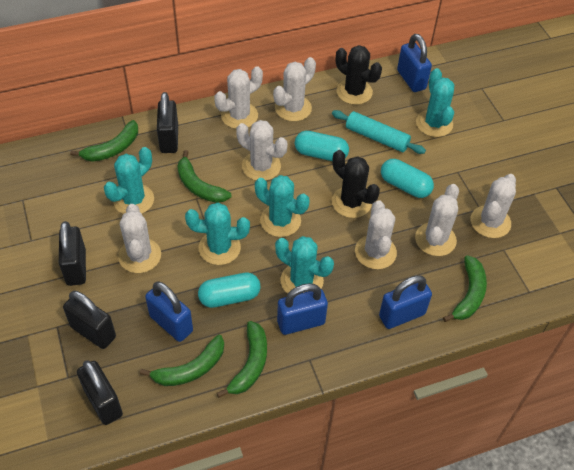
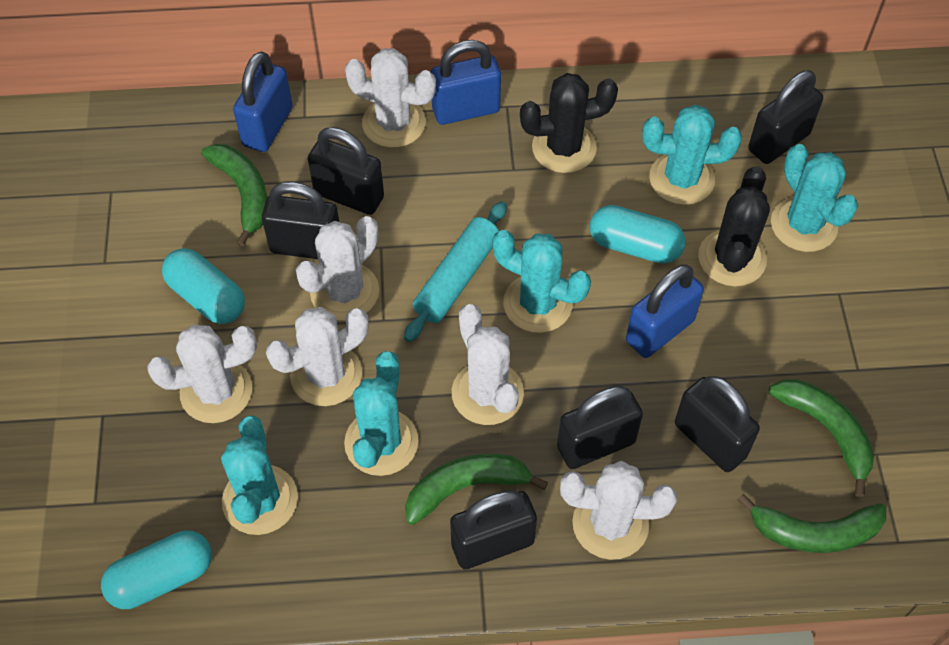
black padlock: 4 -> 6
blue padlock: 4 -> 3
green banana: 5 -> 4
white cactus: 7 -> 6

